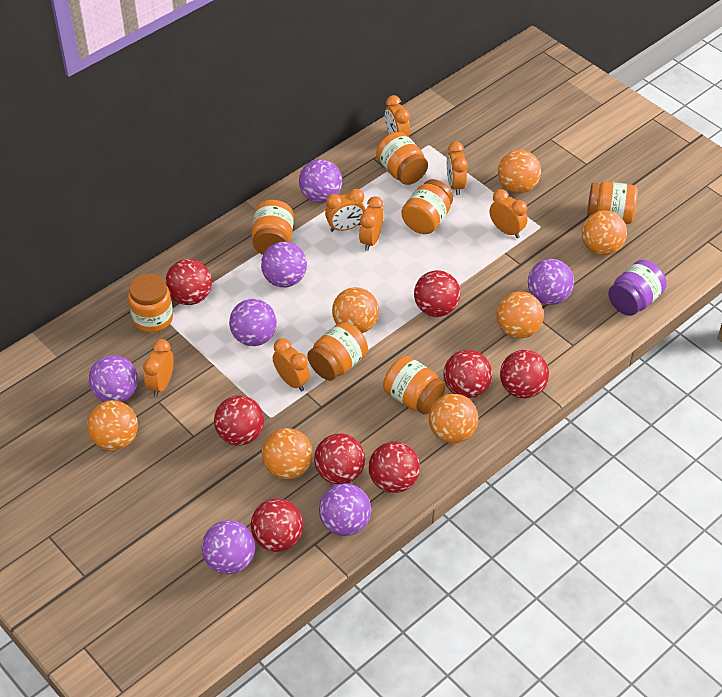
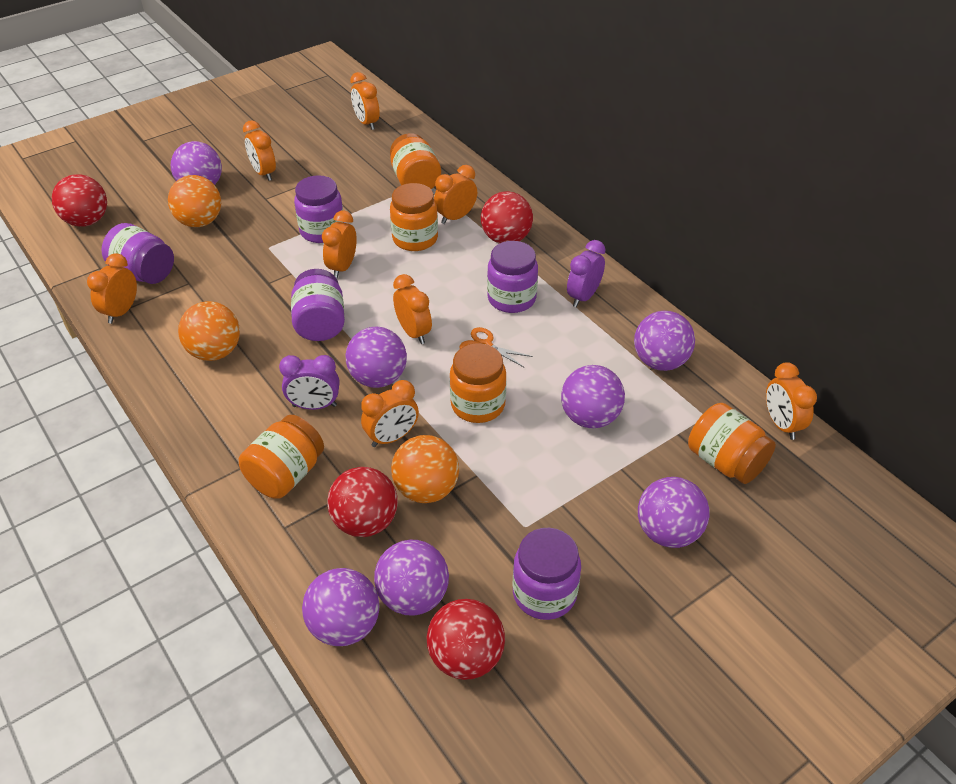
orange ball: 7 -> 3
orange clock: 7 -> 8
orange jar: 7 -> 5
orange scissors: 0 -> 1
purple clock: 0 -> 2
purple jar: 1 -> 5
red ball: 8 -> 4

